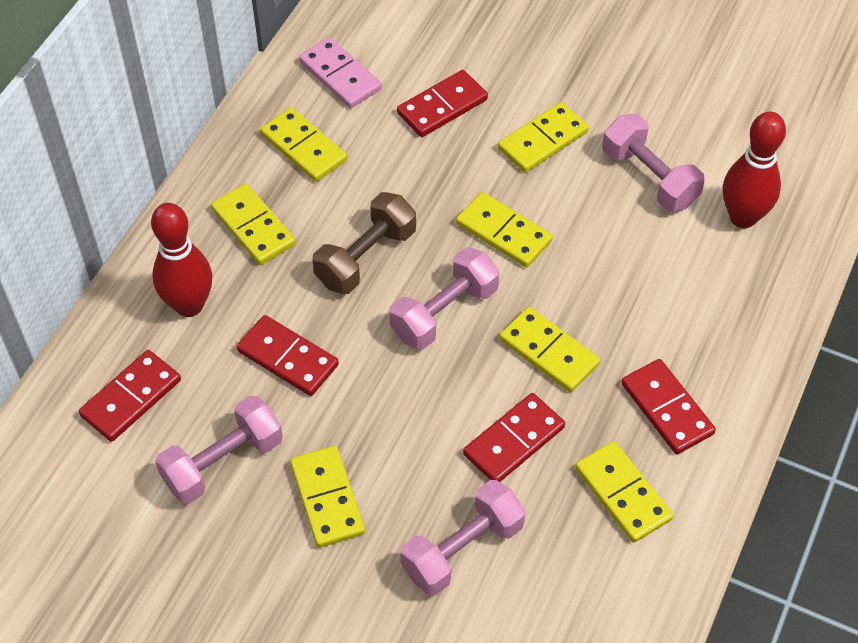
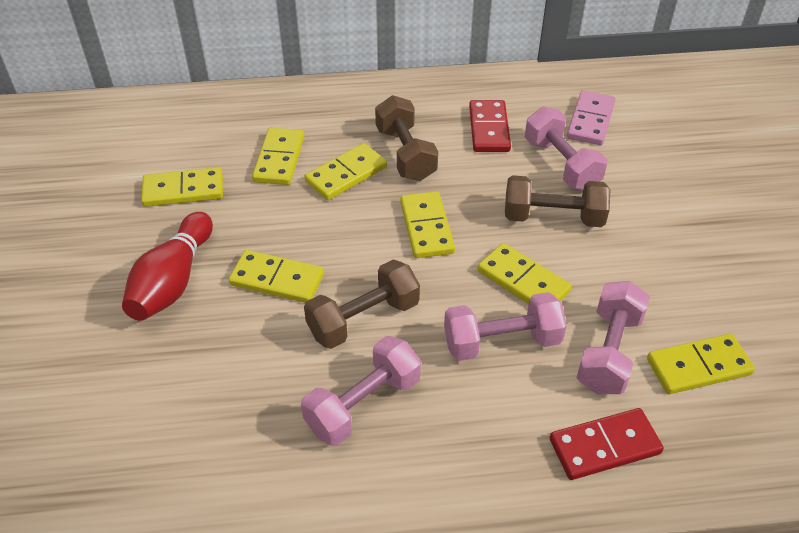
brown dumbbell: 1 -> 3
red bowling pin: 2 -> 1
red domino: 5 -> 2

